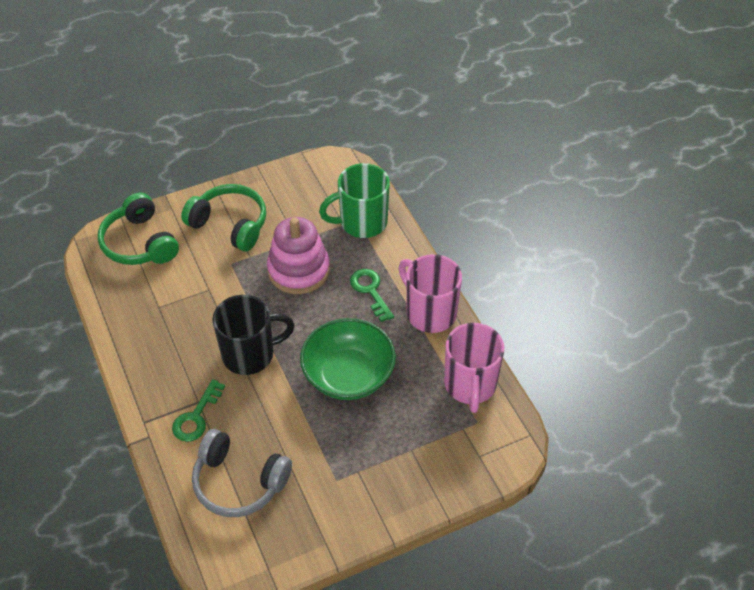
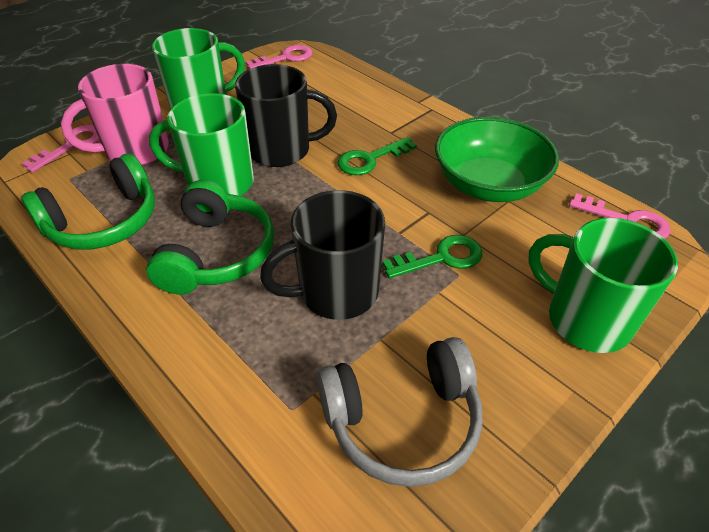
black mug: 1 -> 2
green mug: 1 -> 3
pink key: 0 -> 3
pink mug: 2 -> 1
pink stacking toy: 1 -> 0

